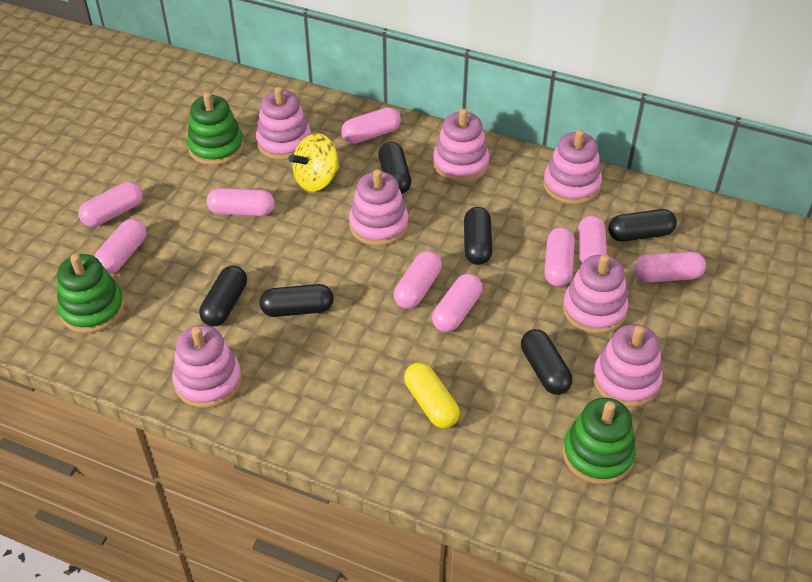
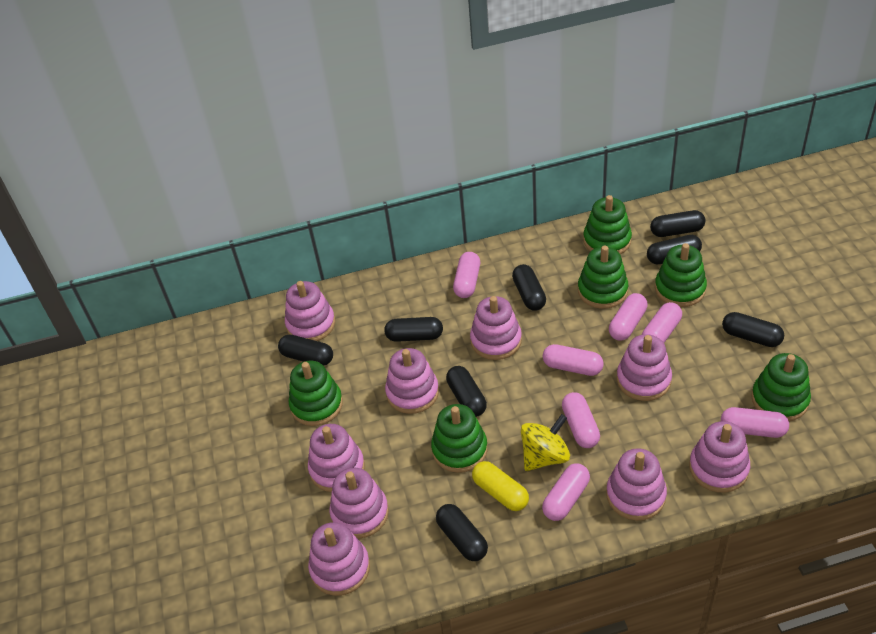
black capsule: 6 -> 8
green stacking toy: 3 -> 6
pink capsule: 9 -> 7
pink stacking toy: 7 -> 9

